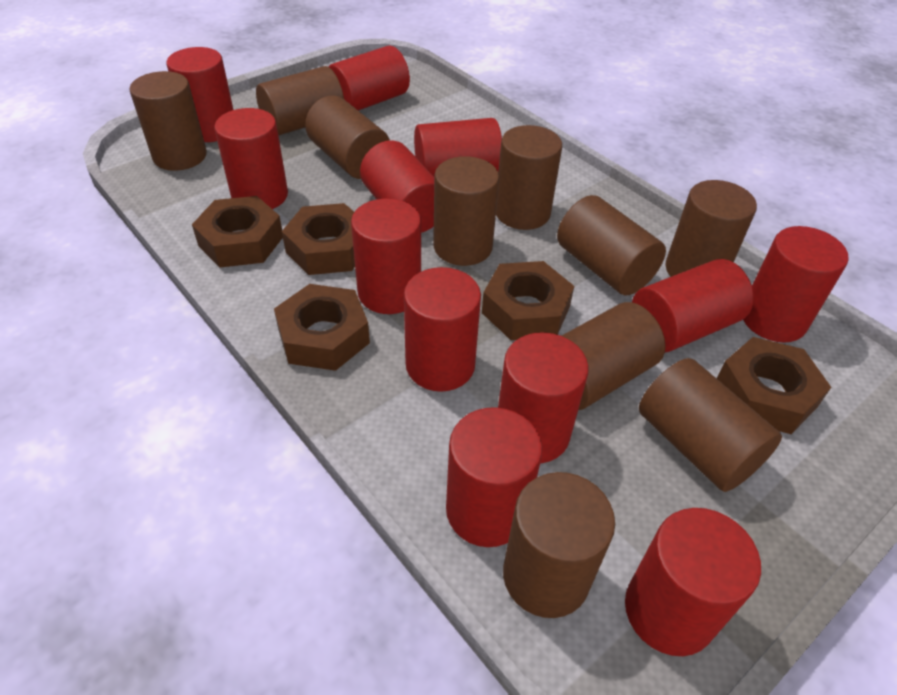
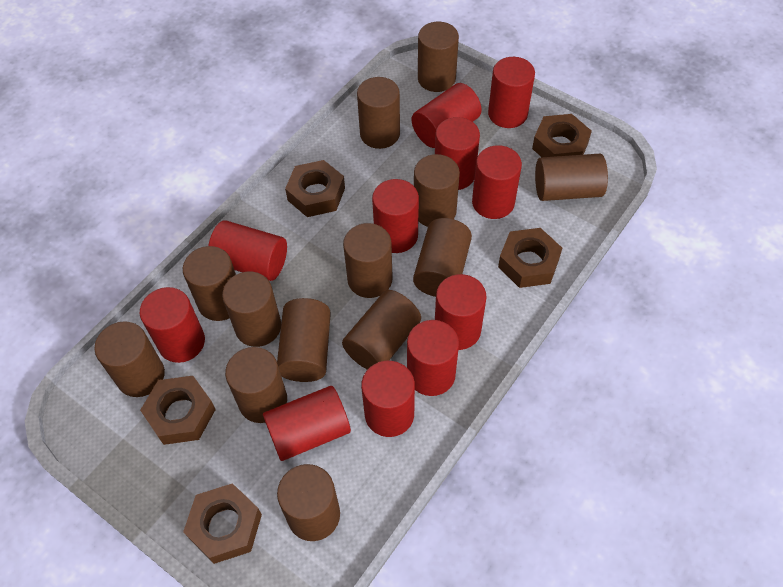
brown cylinder: 10 -> 13
red cylinder: 12 -> 11

